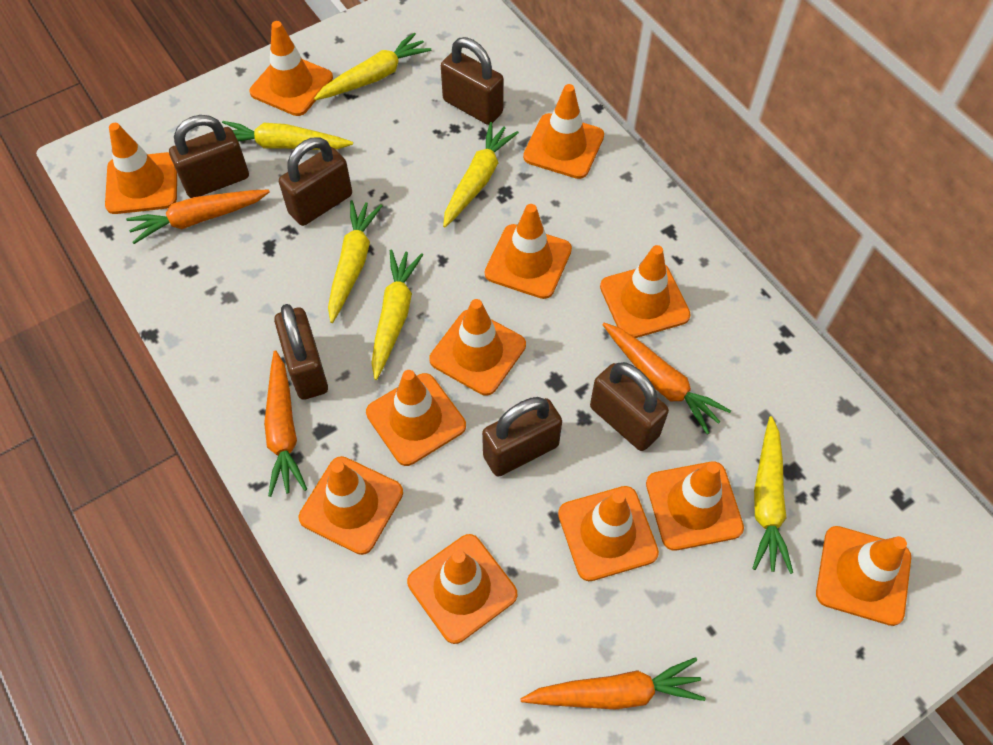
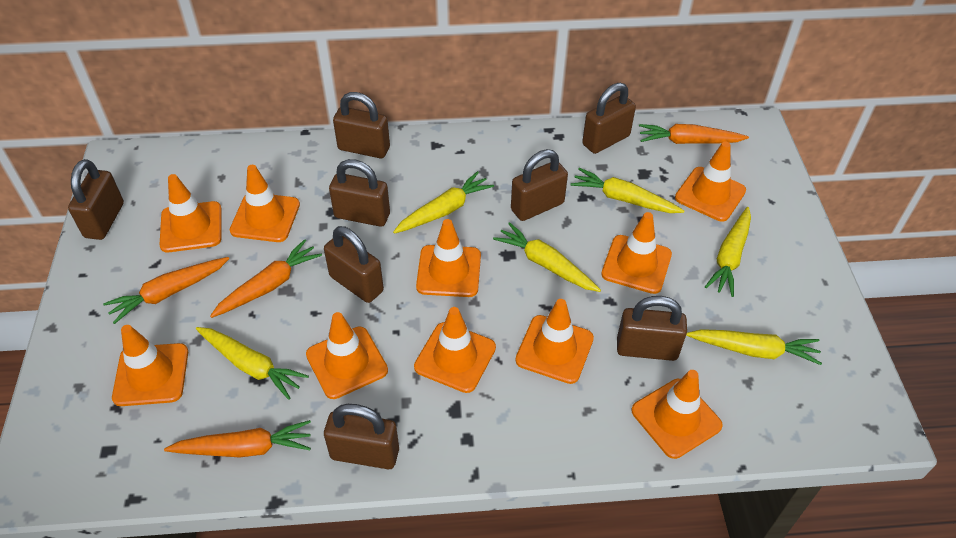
brown padlock: 6 -> 8
orange traffic cone: 12 -> 10

